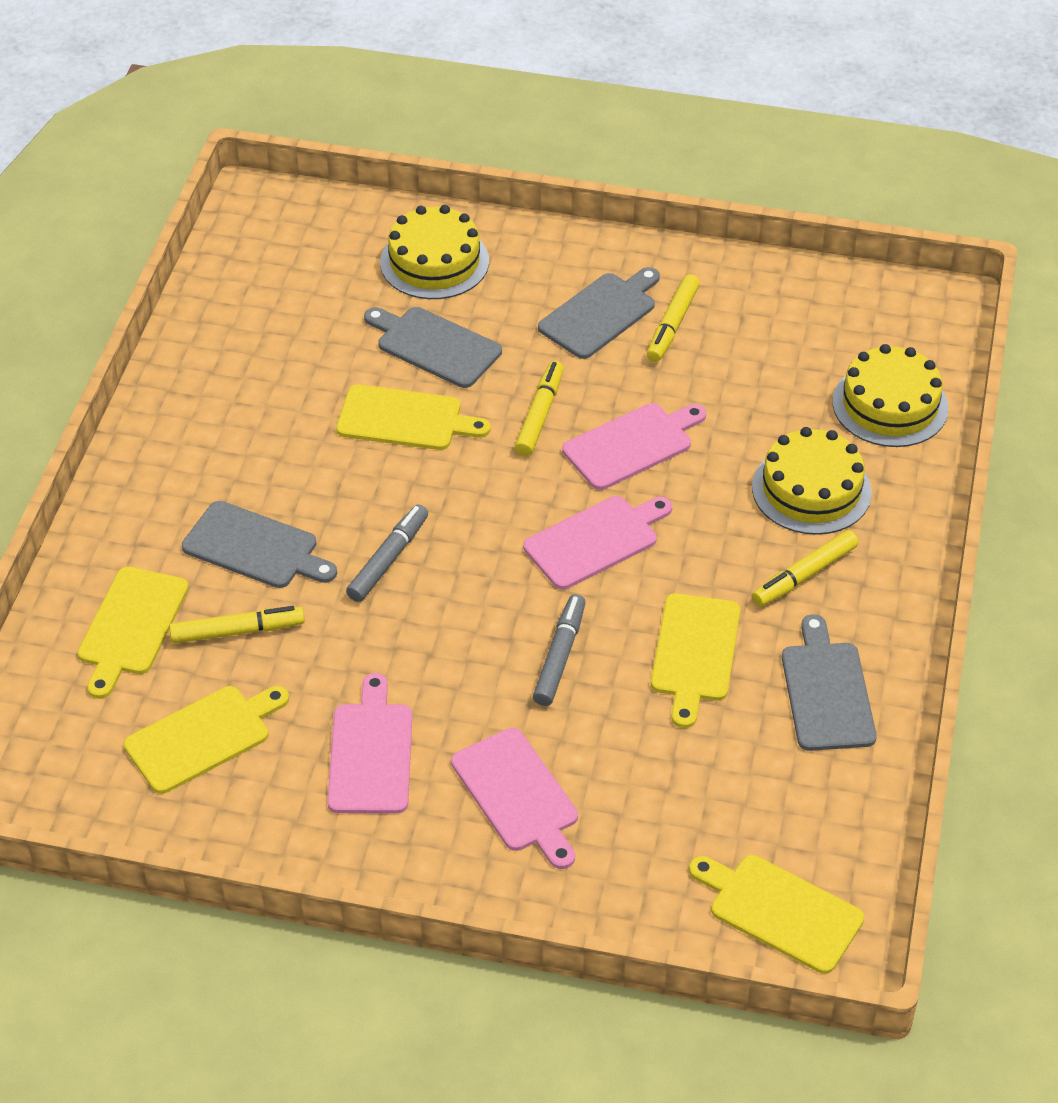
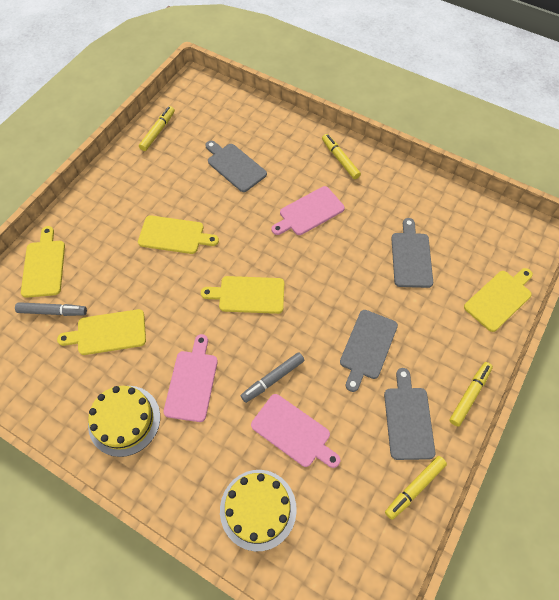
pink cutting board: 4 -> 3
yellow cake: 3 -> 2

